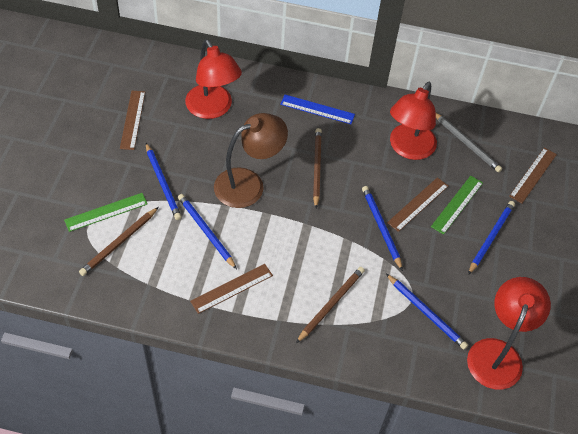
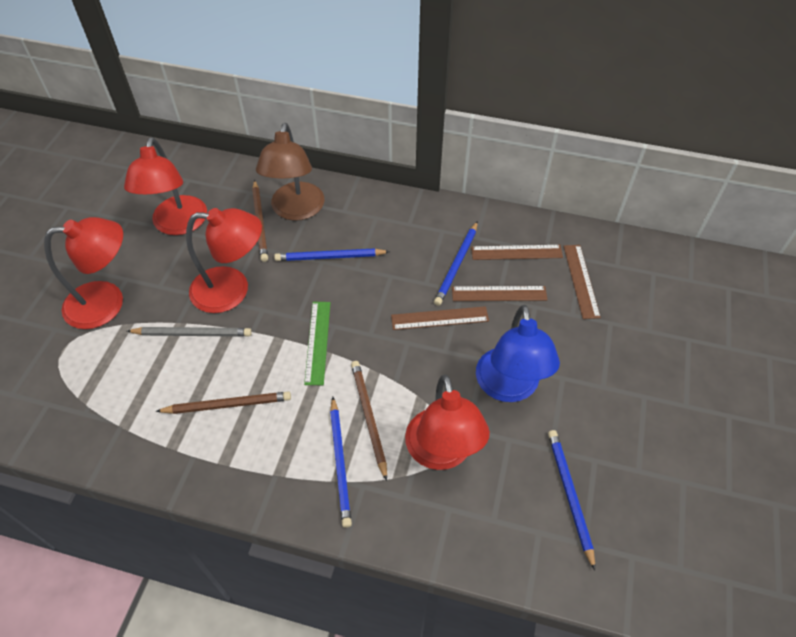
blue lamp: 0 -> 1
blue pencil: 5 -> 4
blue ruler: 1 -> 0
green ruler: 2 -> 1
red lamp: 3 -> 4

